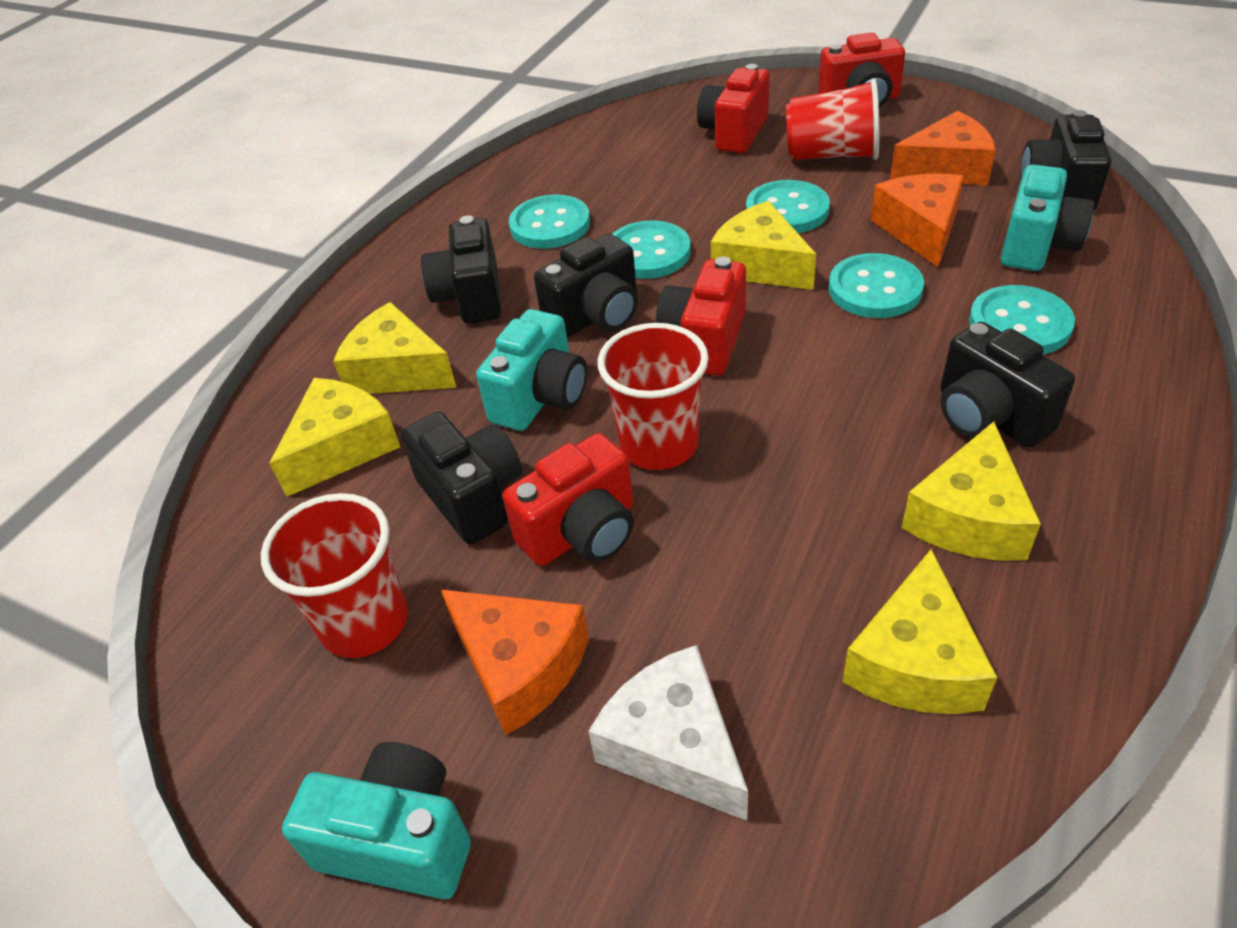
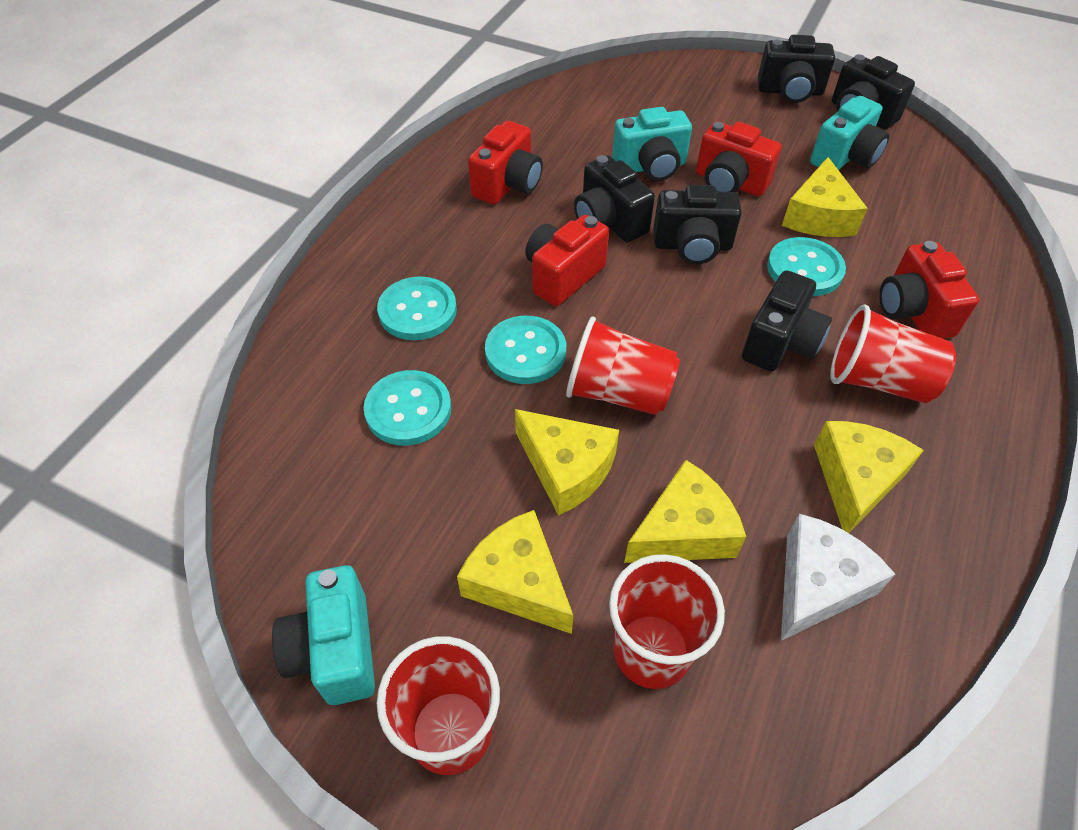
orange cheese: 3 -> 0
red cup: 3 -> 4
turquoise button: 5 -> 4

